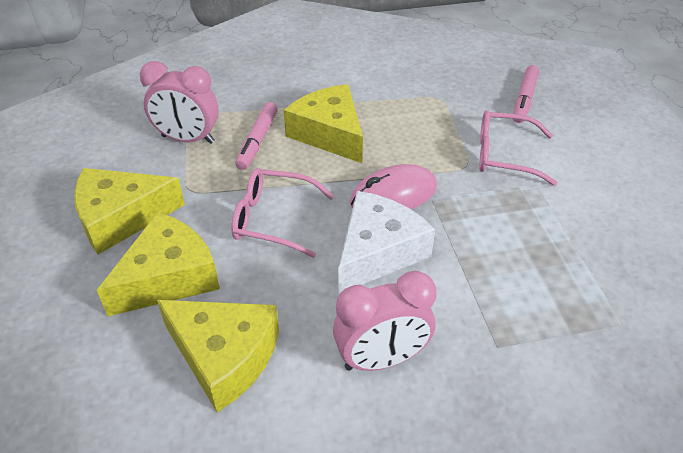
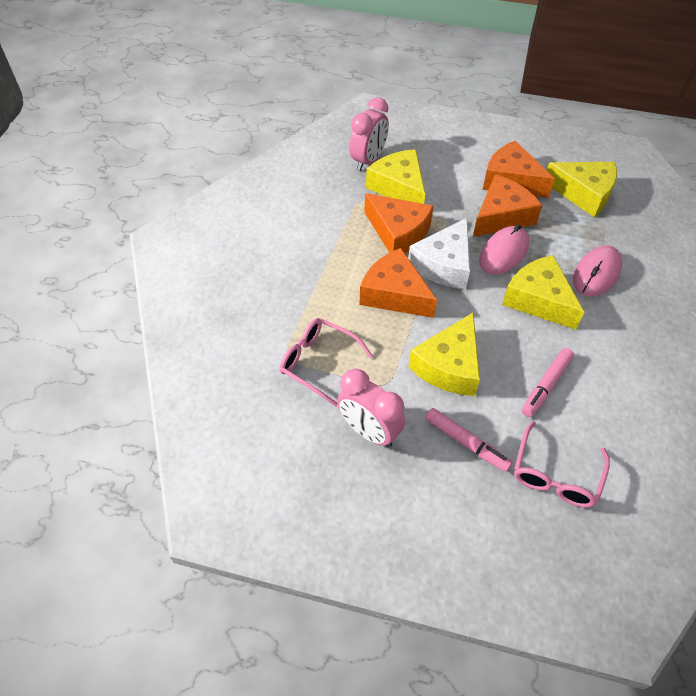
orange cheese: 0 -> 4
pink mouse: 1 -> 2

